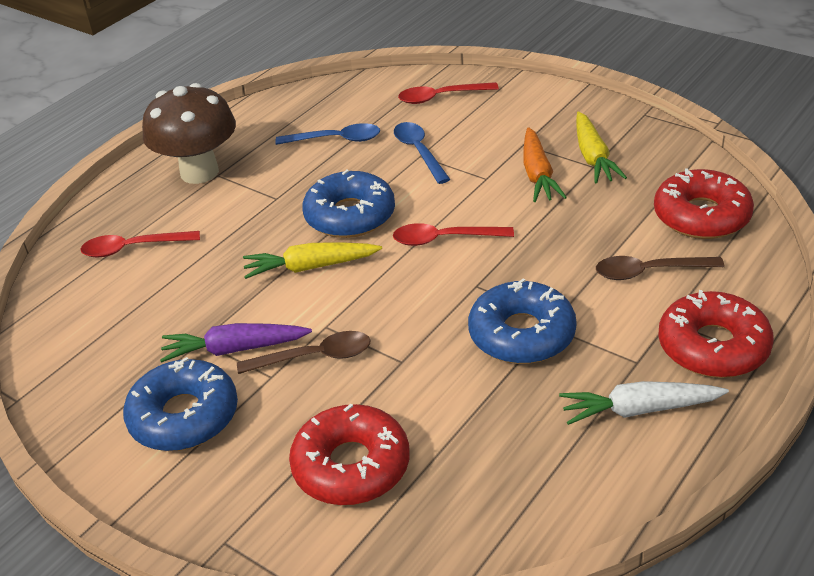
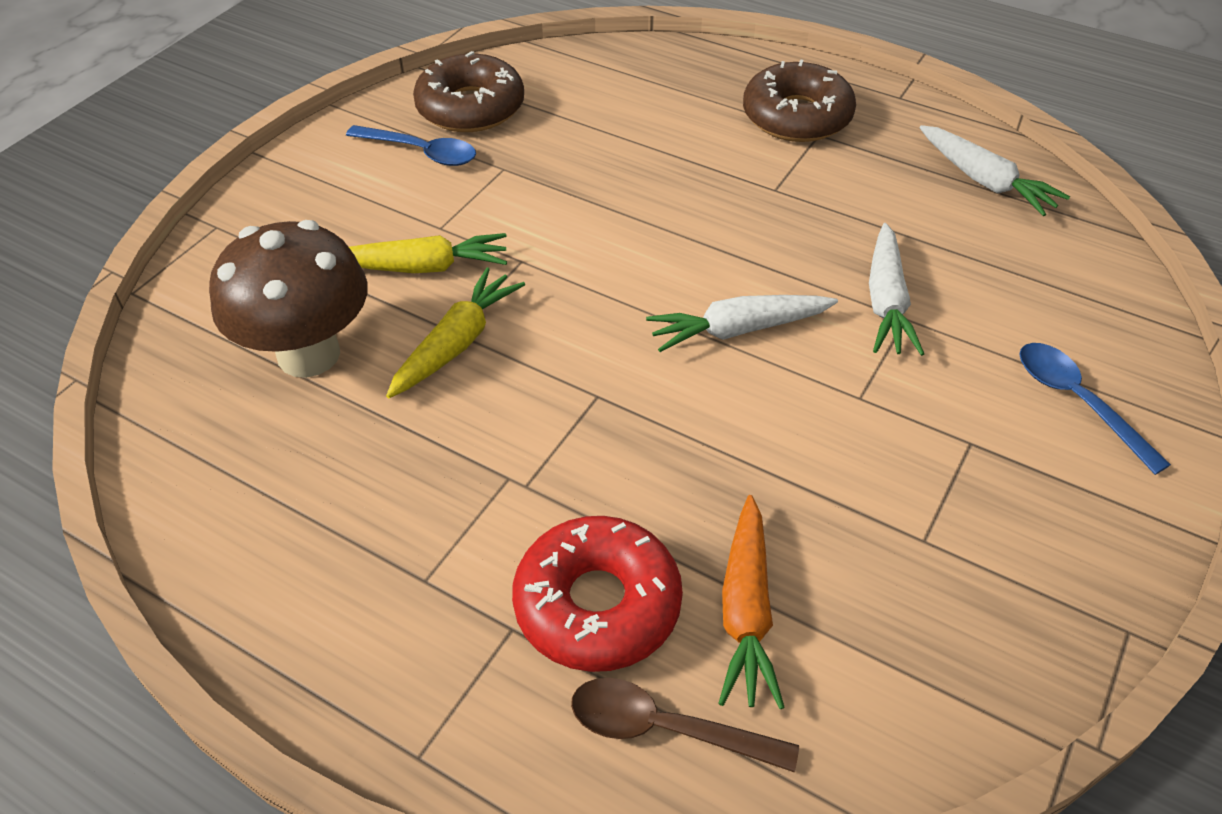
blue donut: 3 -> 0
brown donut: 0 -> 2
brown spoon: 2 -> 1
purple carrot: 1 -> 0
red donut: 3 -> 1
red spoon: 3 -> 0
white carrot: 1 -> 3

